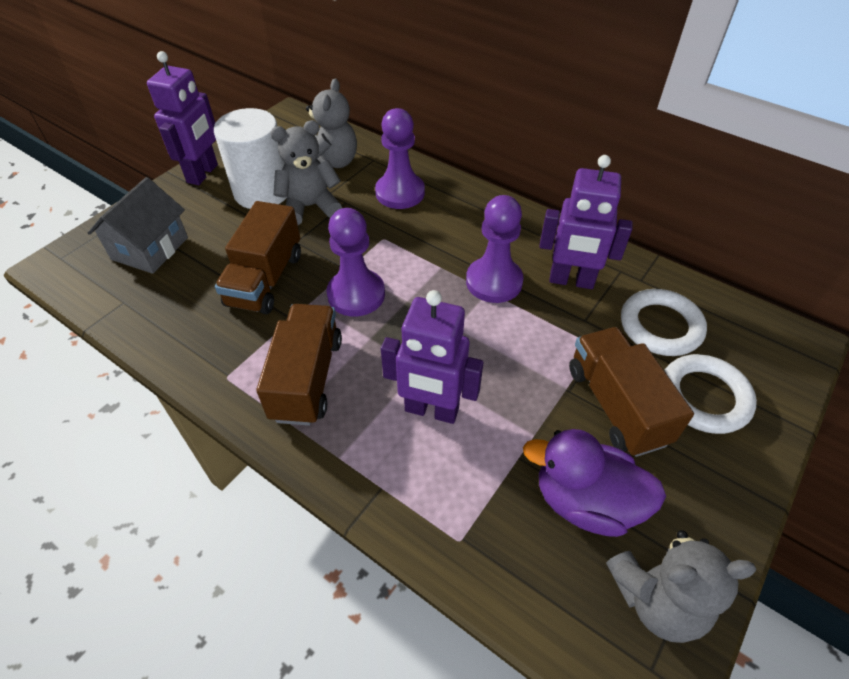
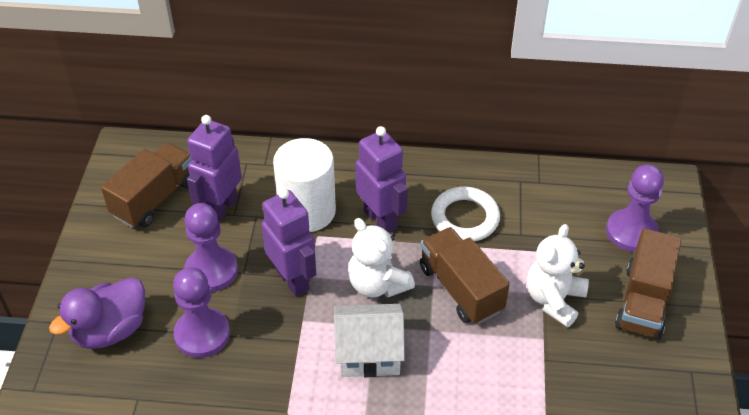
grey house: 1 -> 0
grey teddy bear: 3 -> 0
white house: 0 -> 1
white ring: 2 -> 1
white teddy bear: 0 -> 2

